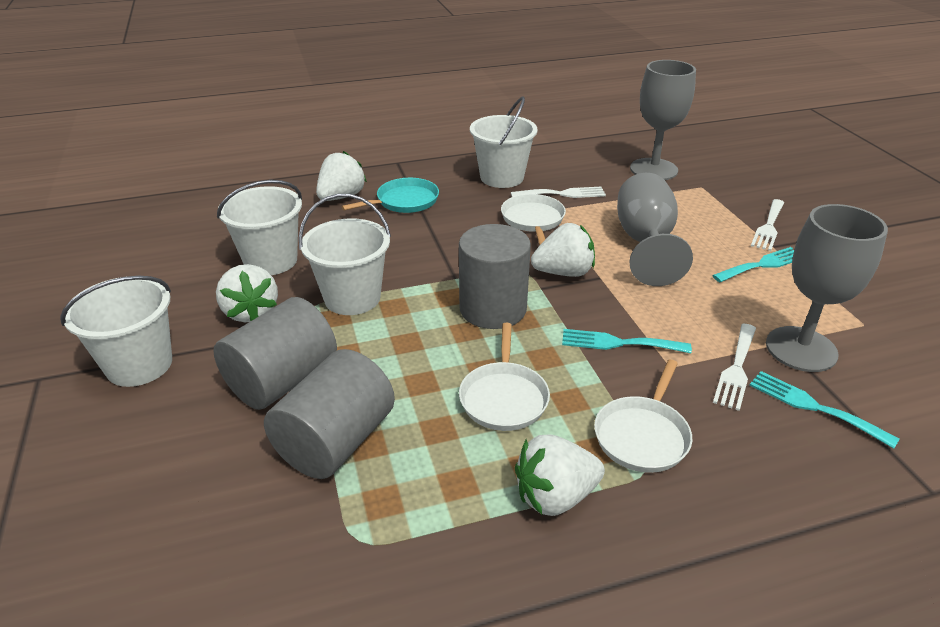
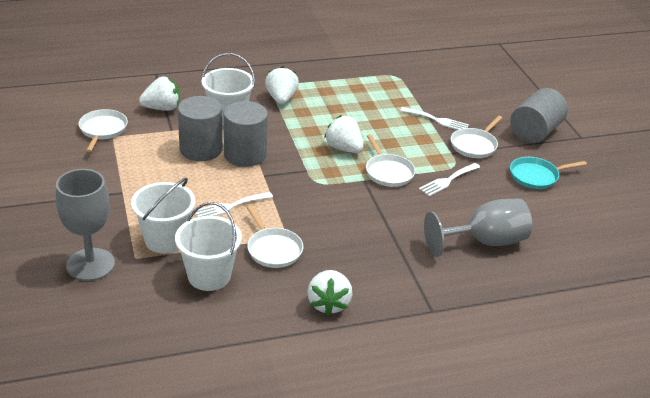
grey goblet: 3 -> 2
turquoise fork: 3 -> 0
white bucket: 4 -> 3
white pan: 3 -> 4

